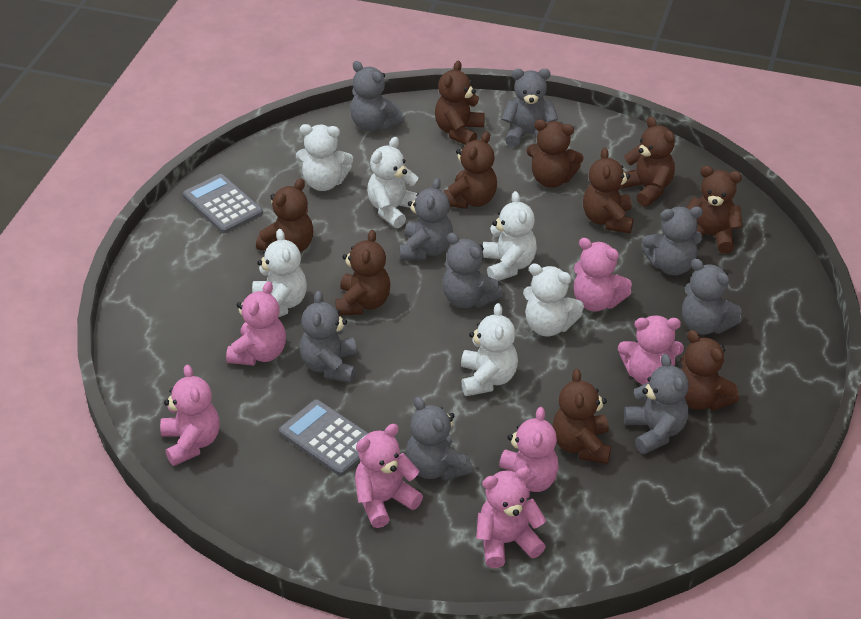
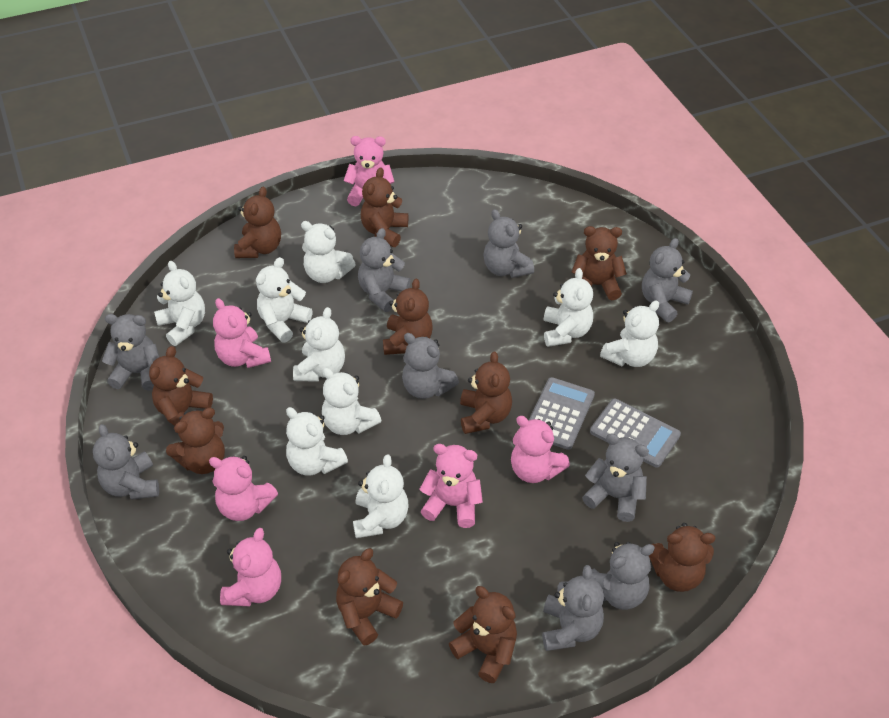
pink teddy bear: 7 -> 6
white teddy bear: 6 -> 9

